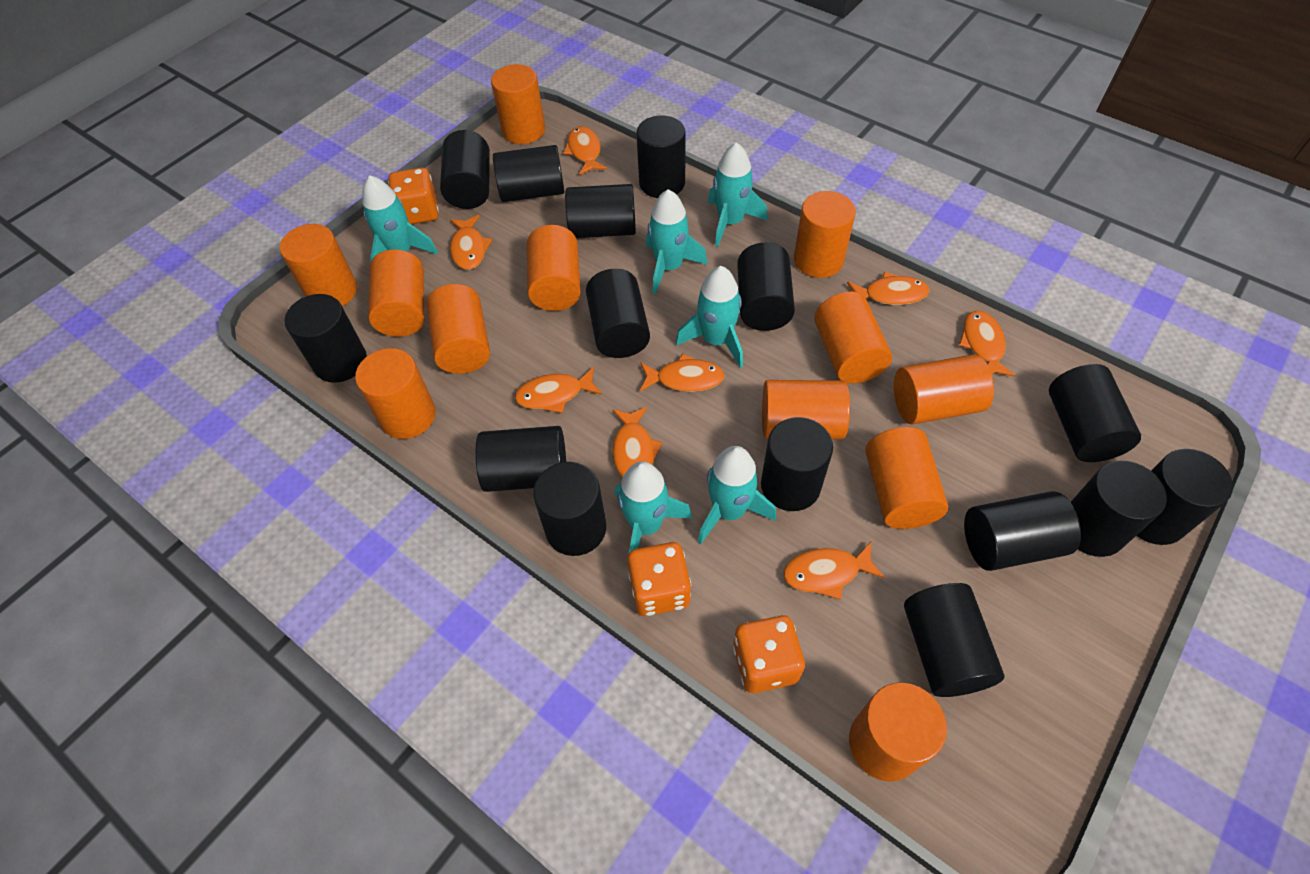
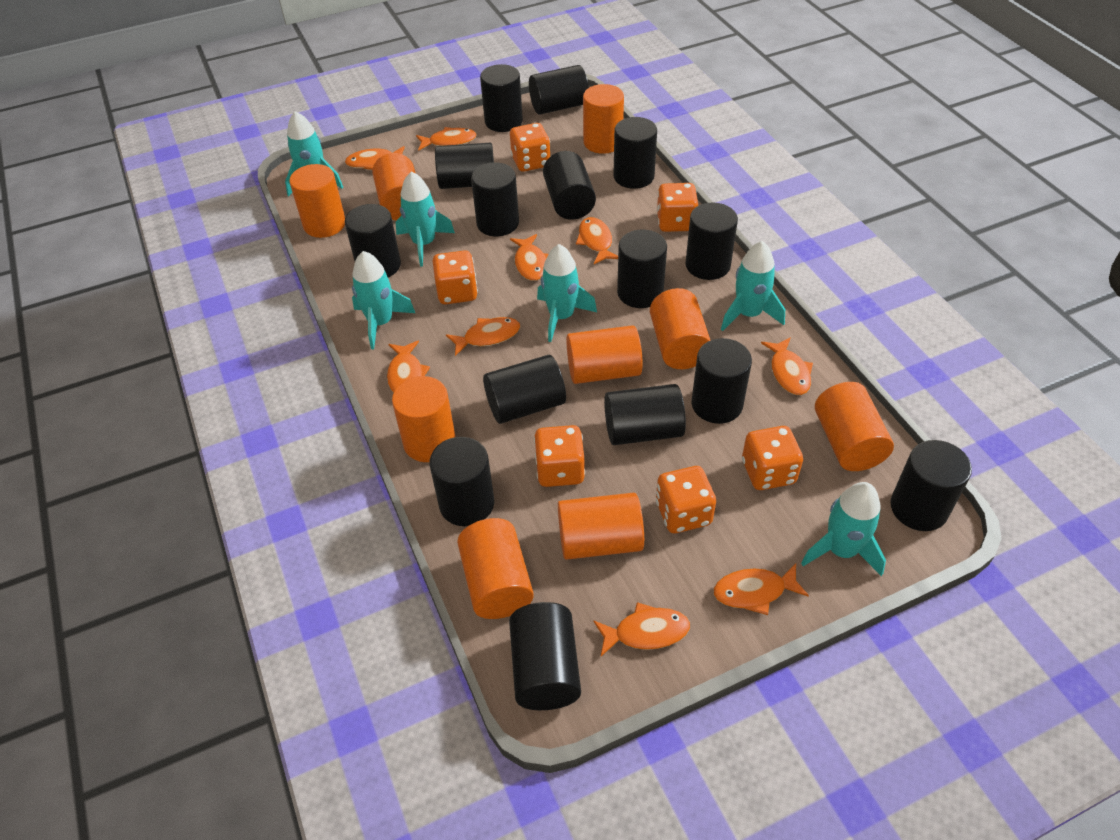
orange cylinder: 12 -> 9
orange dice: 3 -> 6
orange fish: 8 -> 9

